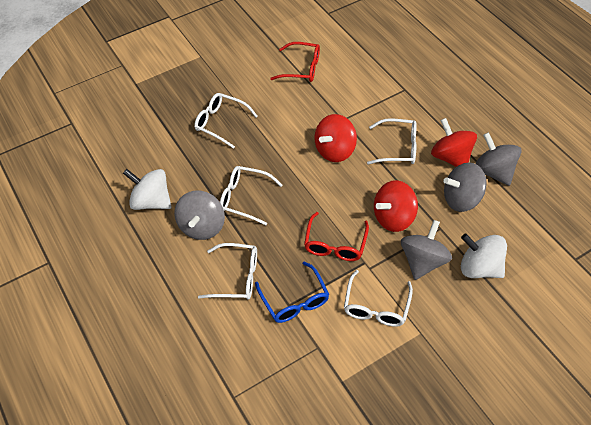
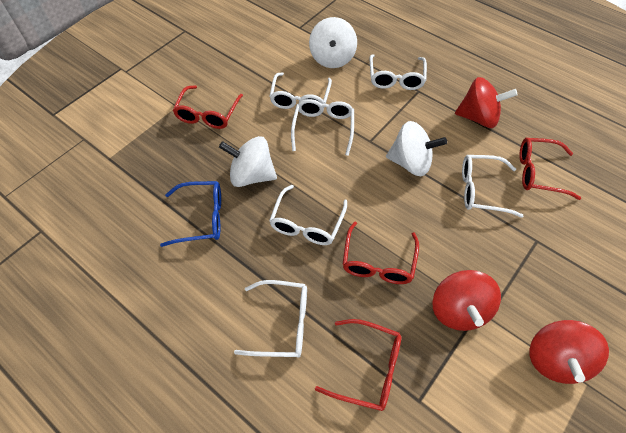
grey spinning top: 4 -> 0
red glasses: 2 -> 4
white glasses: 5 -> 6
white spinning top: 2 -> 3

